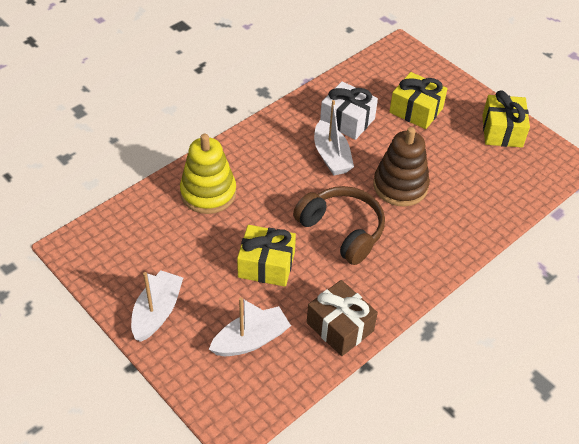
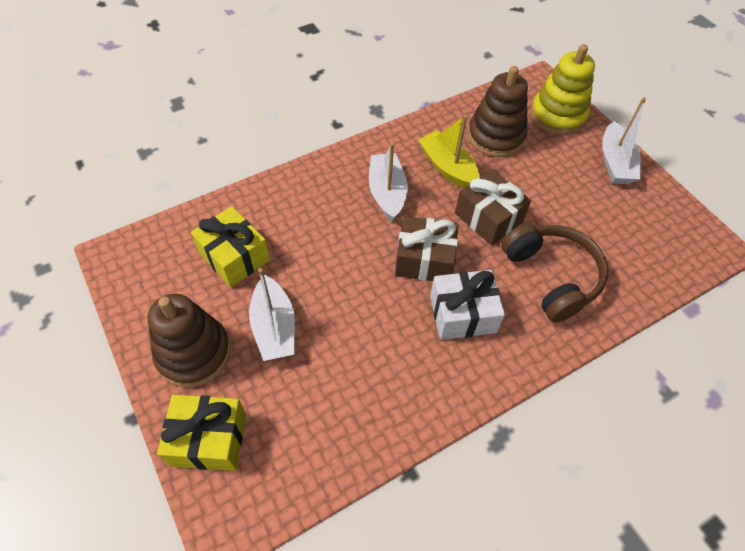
brown gift: 1 -> 2
brown stacking toy: 1 -> 2
yellow boat: 0 -> 1
yellow gift: 3 -> 2

